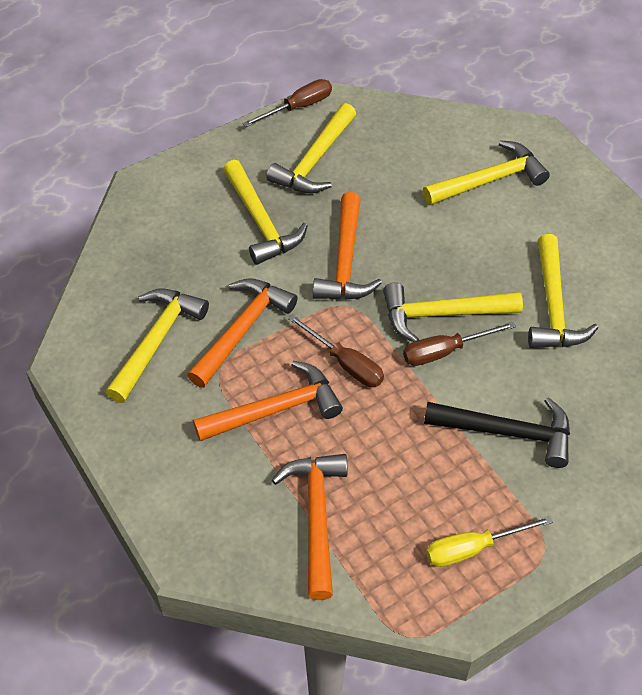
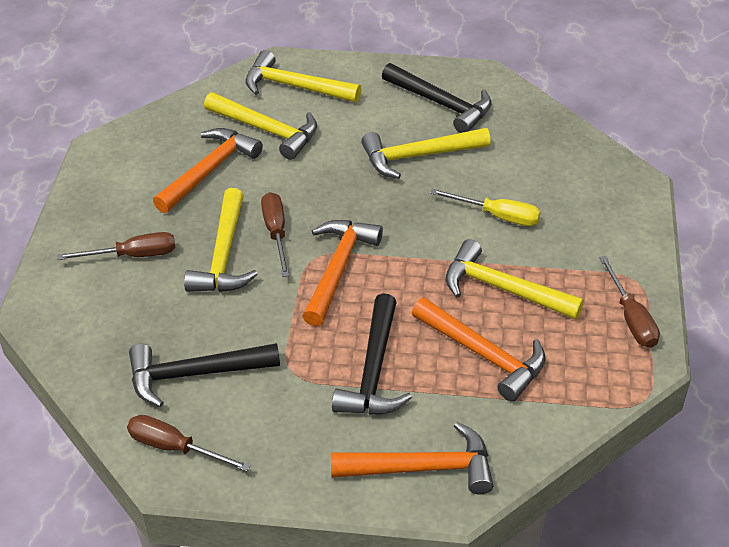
black hammer: 1 -> 3
brown screwdriver: 3 -> 4
yellow hammer: 6 -> 5

